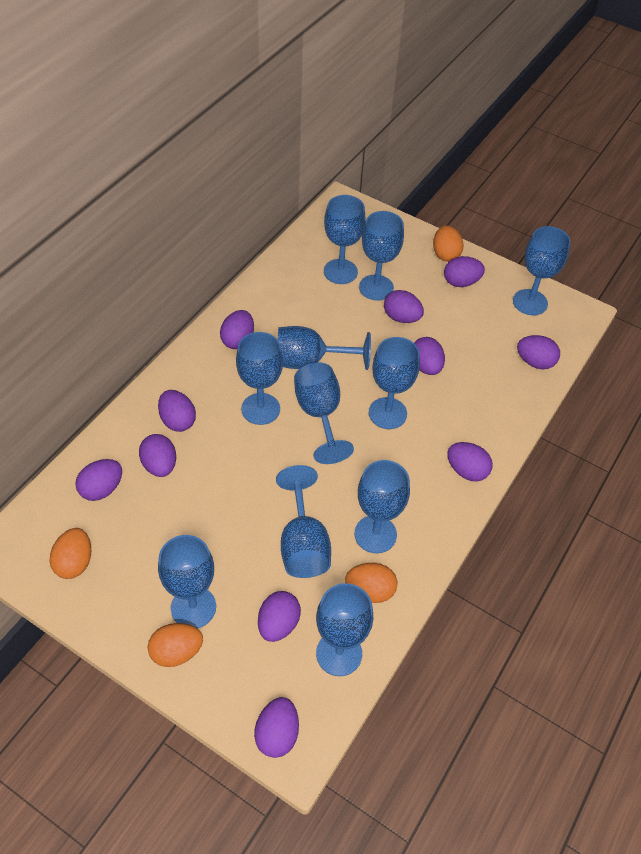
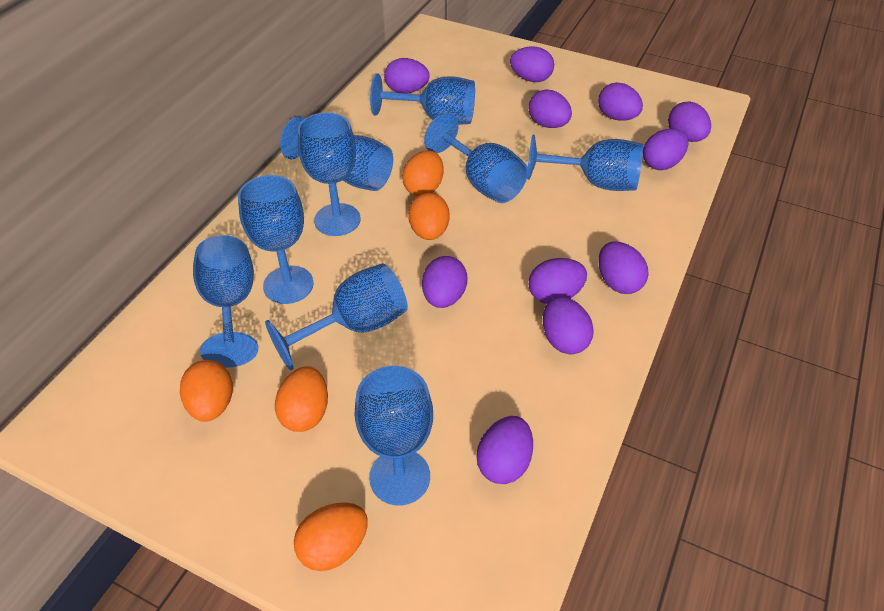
blue goblet: 11 -> 9
orange egg: 4 -> 5

